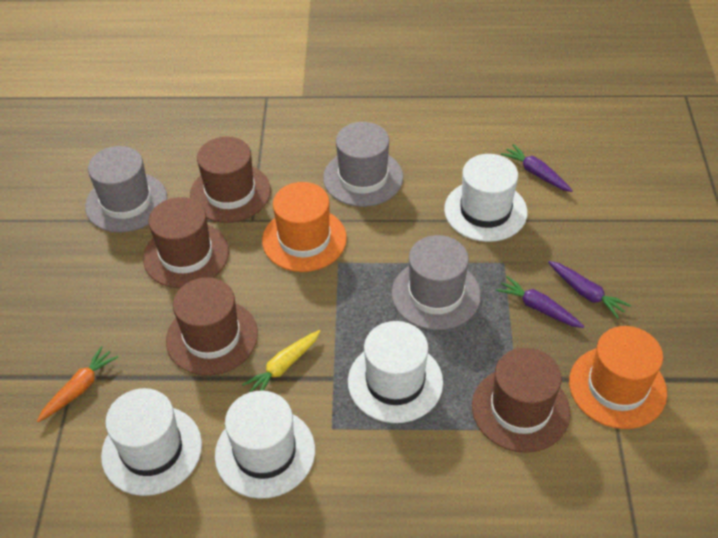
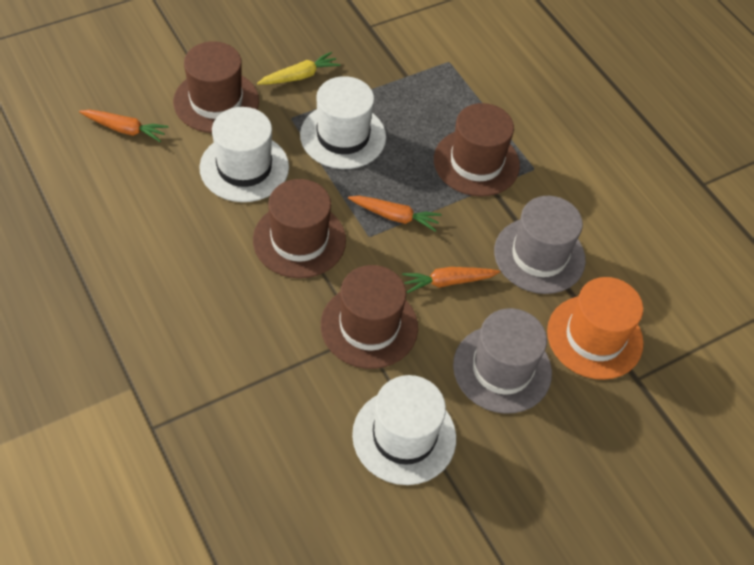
grey hat: 3 -> 2
orange carrot: 1 -> 3
orange hat: 2 -> 1
purple carrot: 3 -> 0
white hat: 4 -> 3

